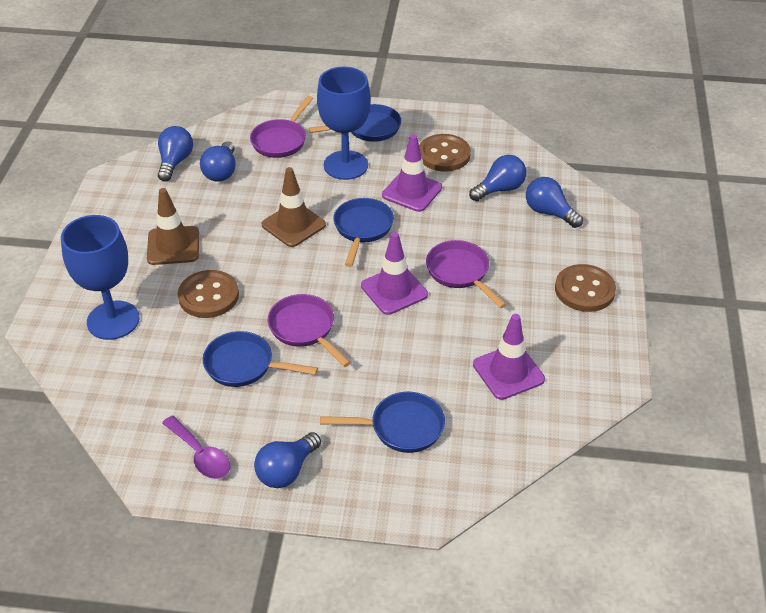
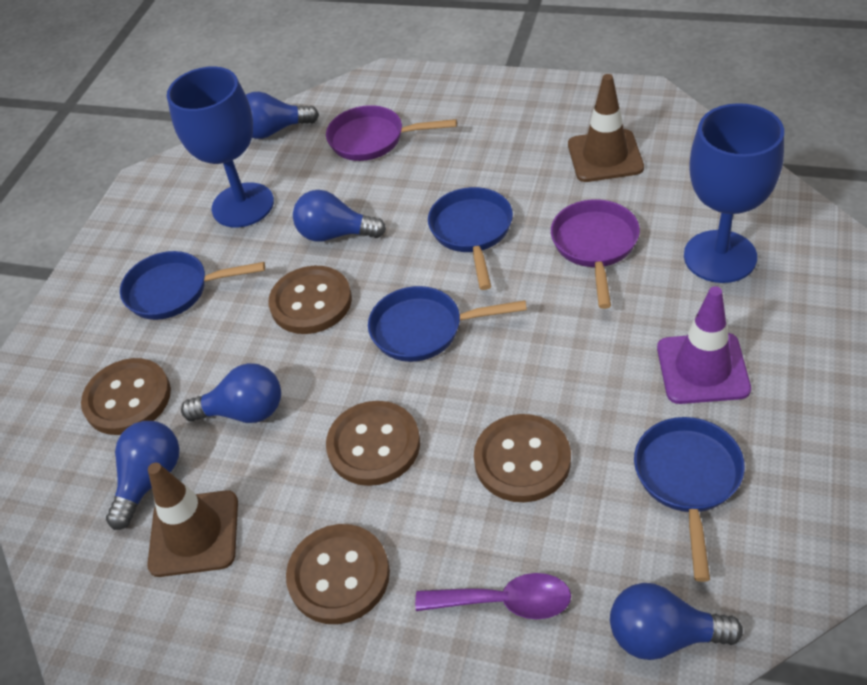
brown button: 3 -> 5
purple pan: 3 -> 2
purple traffic cone: 3 -> 1

